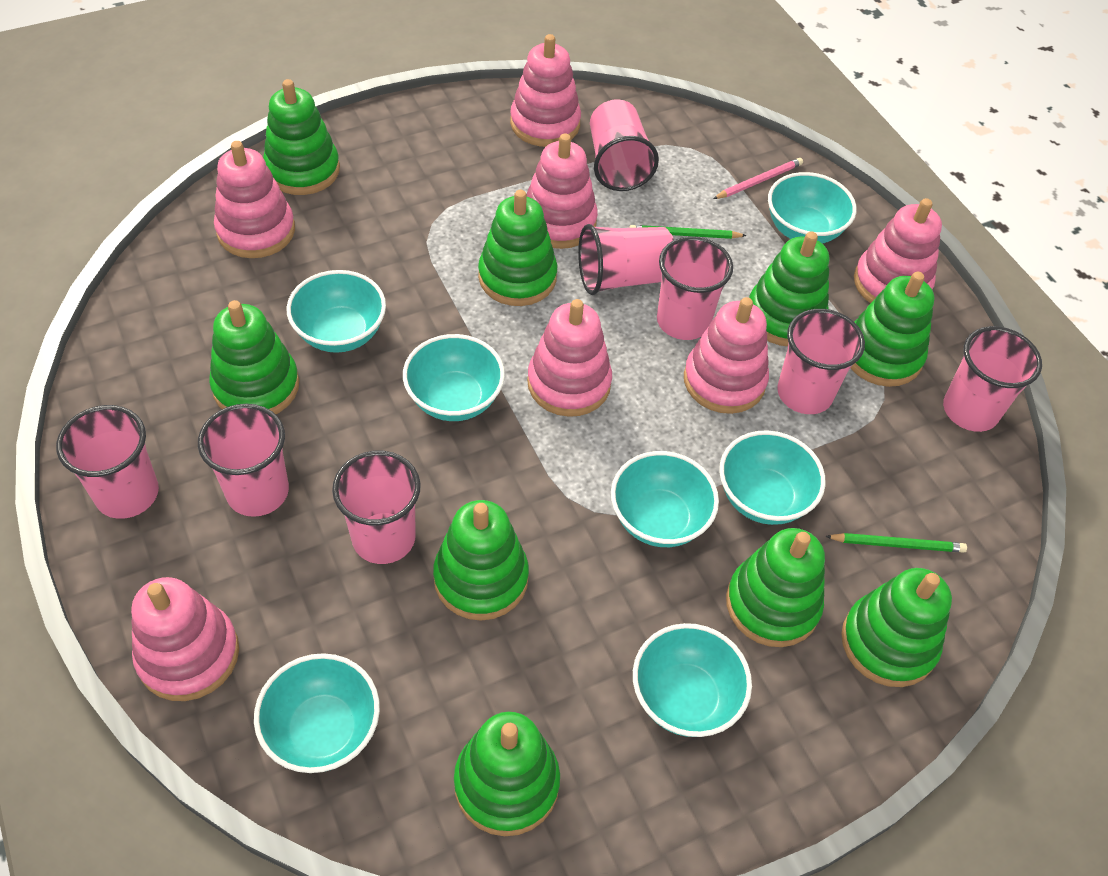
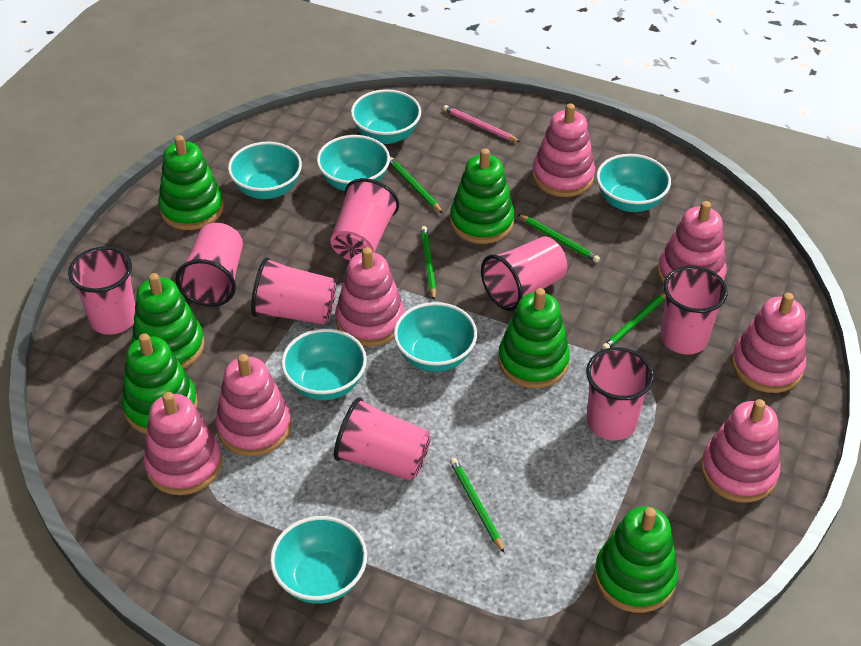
green pencil: 2 -> 5
green stacking toy: 9 -> 6

